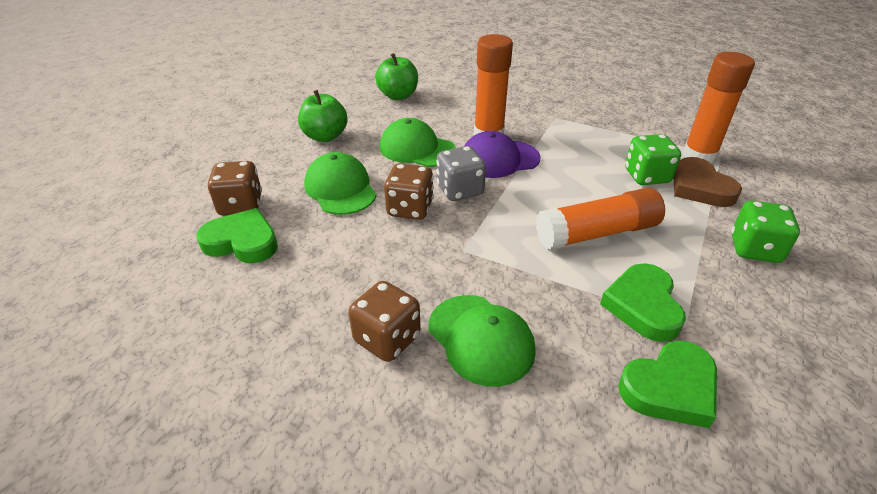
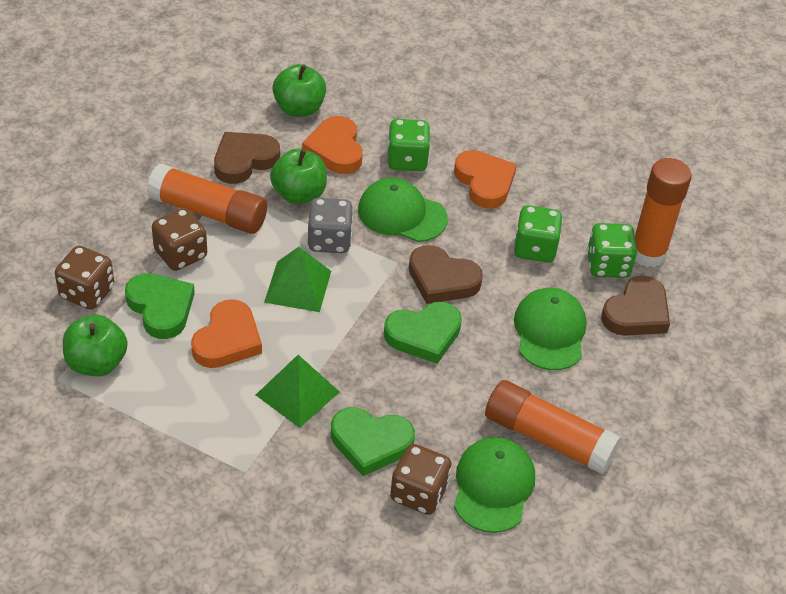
brown heart: 1 -> 3
green apple: 2 -> 3
green dice: 2 -> 3
green pyramid: 0 -> 2
orange heart: 0 -> 3
purple cap: 1 -> 0

